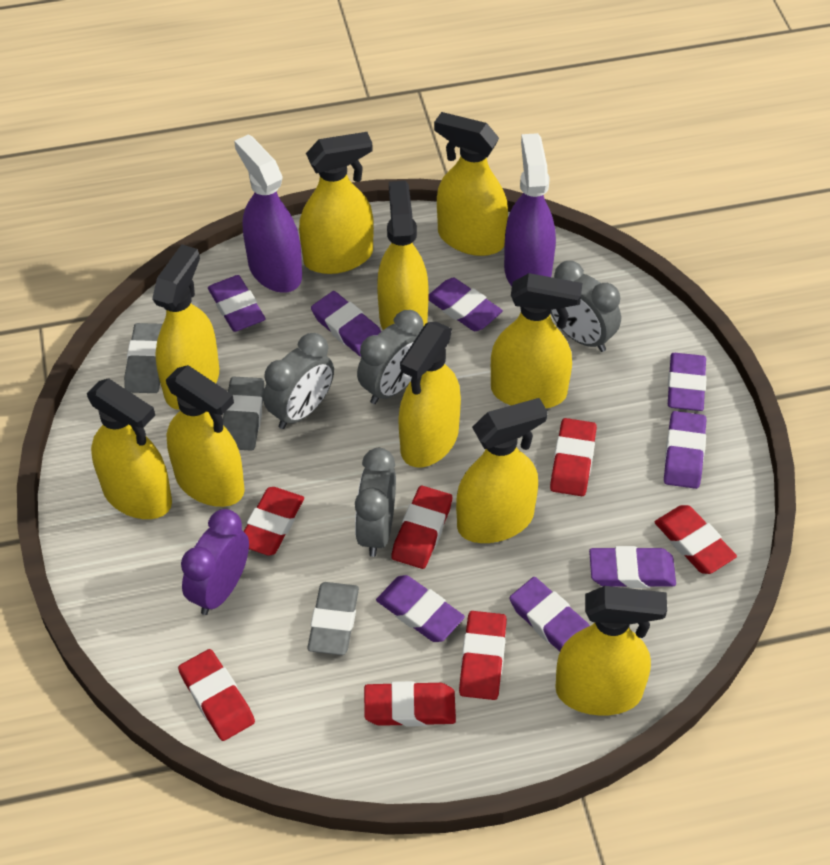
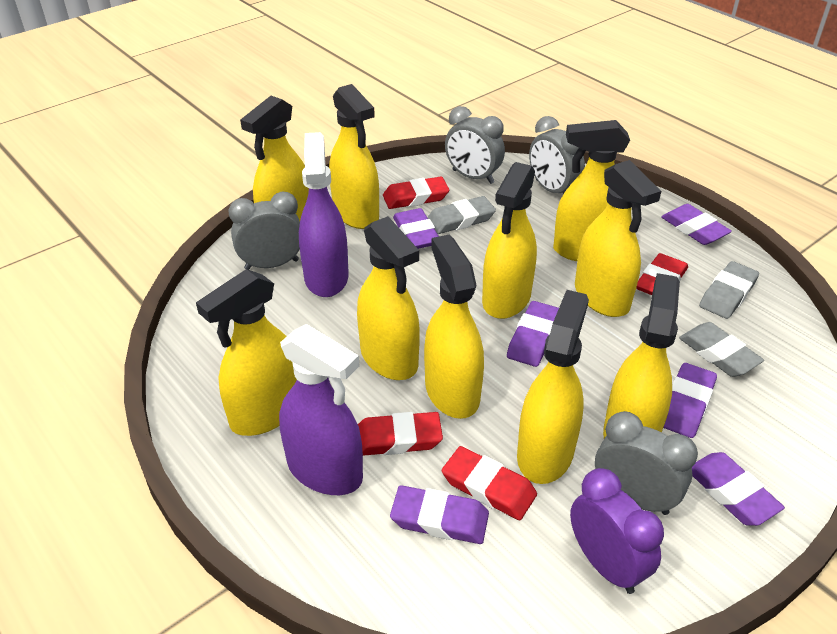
purple eraser: 8 -> 6
red eraser: 7 -> 4

